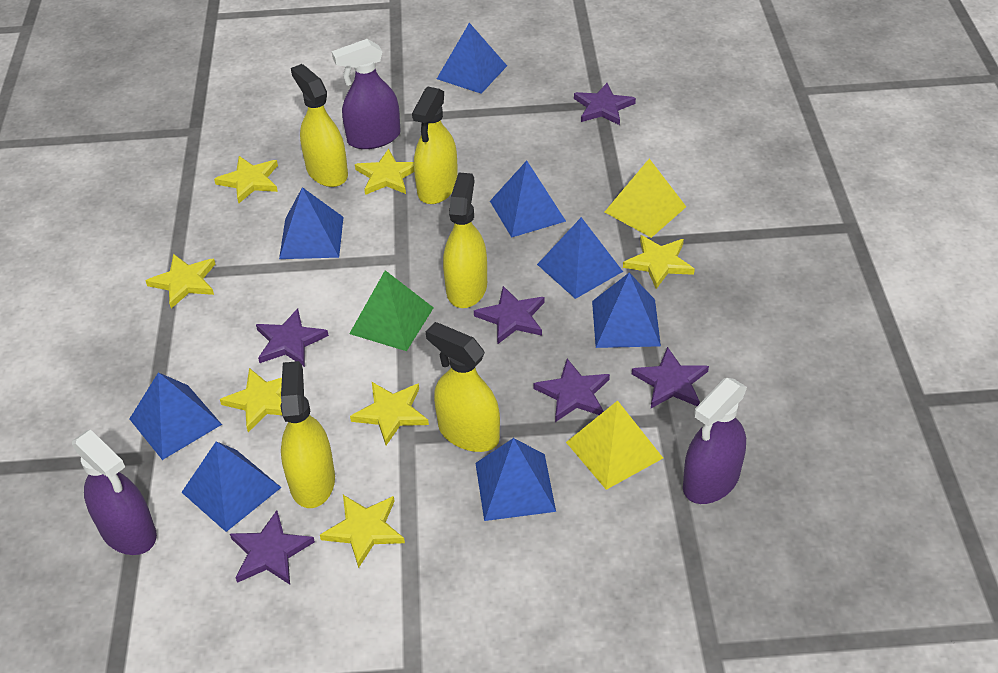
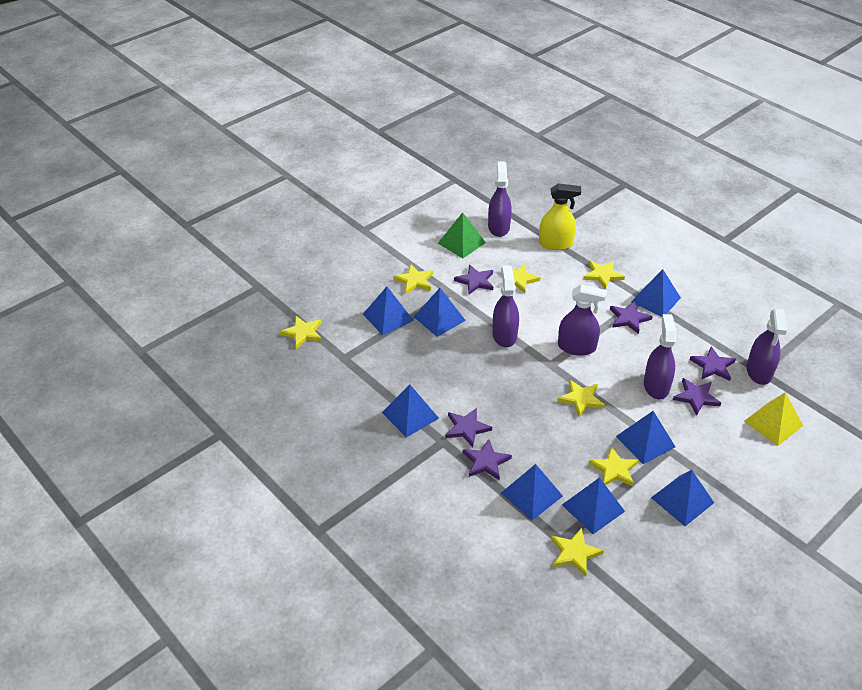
purple spray bottle: 3 -> 5
yellow pyramid: 2 -> 1
yellow spray bottle: 5 -> 1

